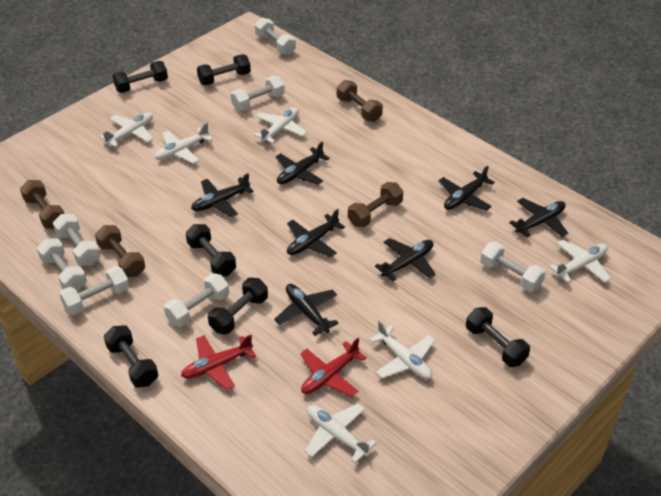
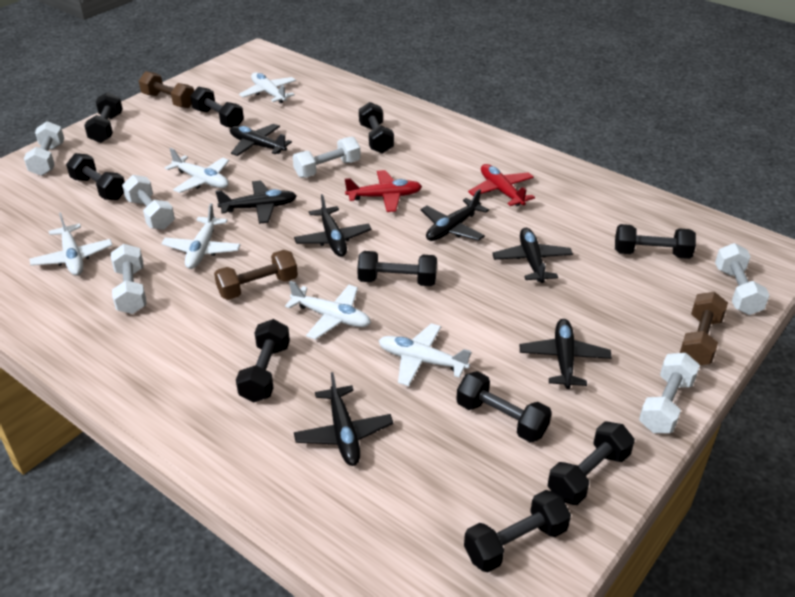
black dumbbell: 6 -> 10
brown dumbbell: 4 -> 3
white dumbbell: 7 -> 6

